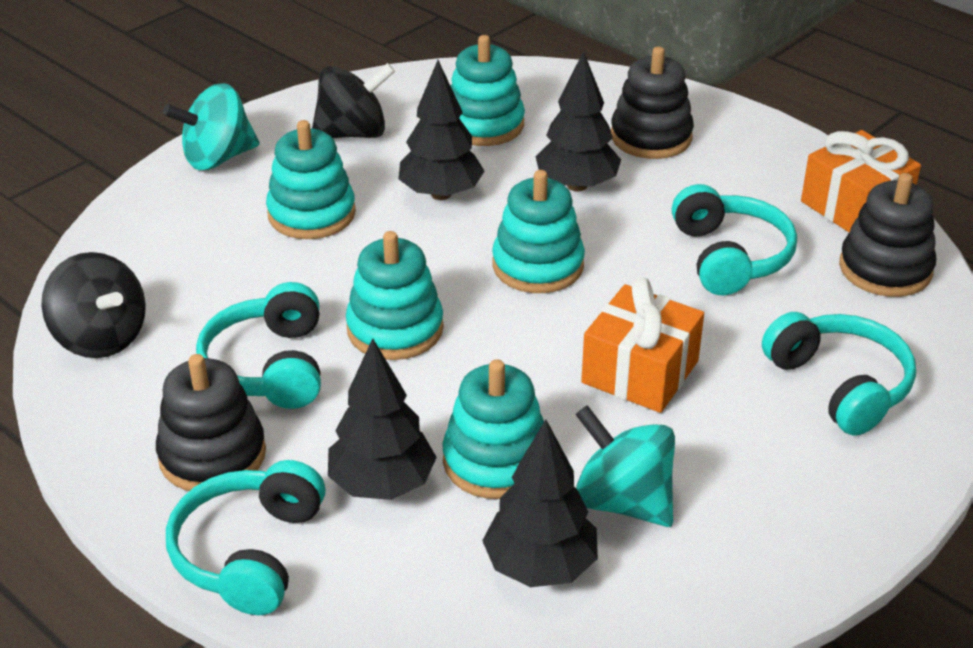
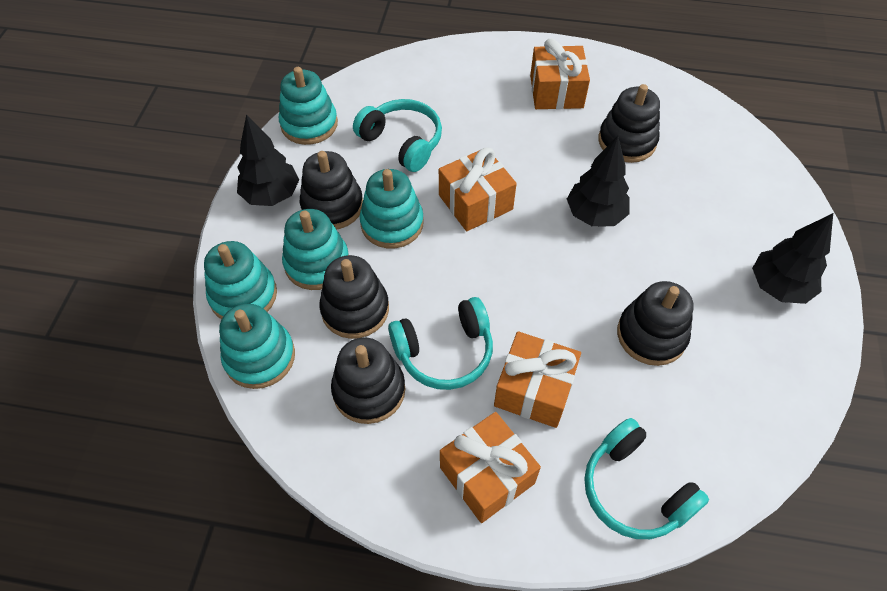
black spinning top: 2 -> 0
black stacking toy: 3 -> 5
black tree: 4 -> 3
orange gift: 2 -> 4
turquoise headphones: 4 -> 3
turquoise spinning top: 2 -> 0

